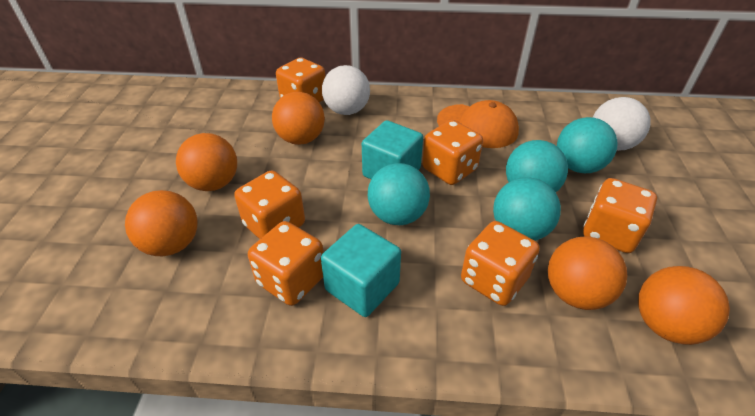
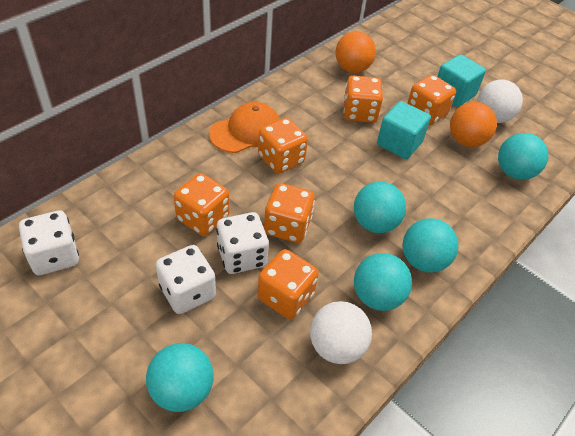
orange ball: 5 -> 2
turquoise ball: 4 -> 5
white dice: 0 -> 3

